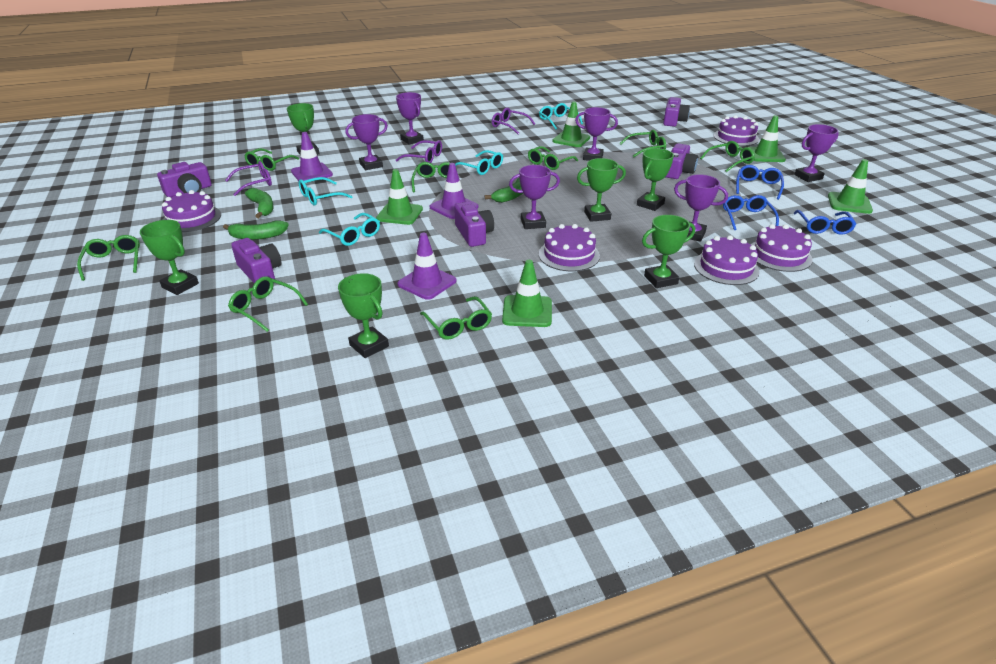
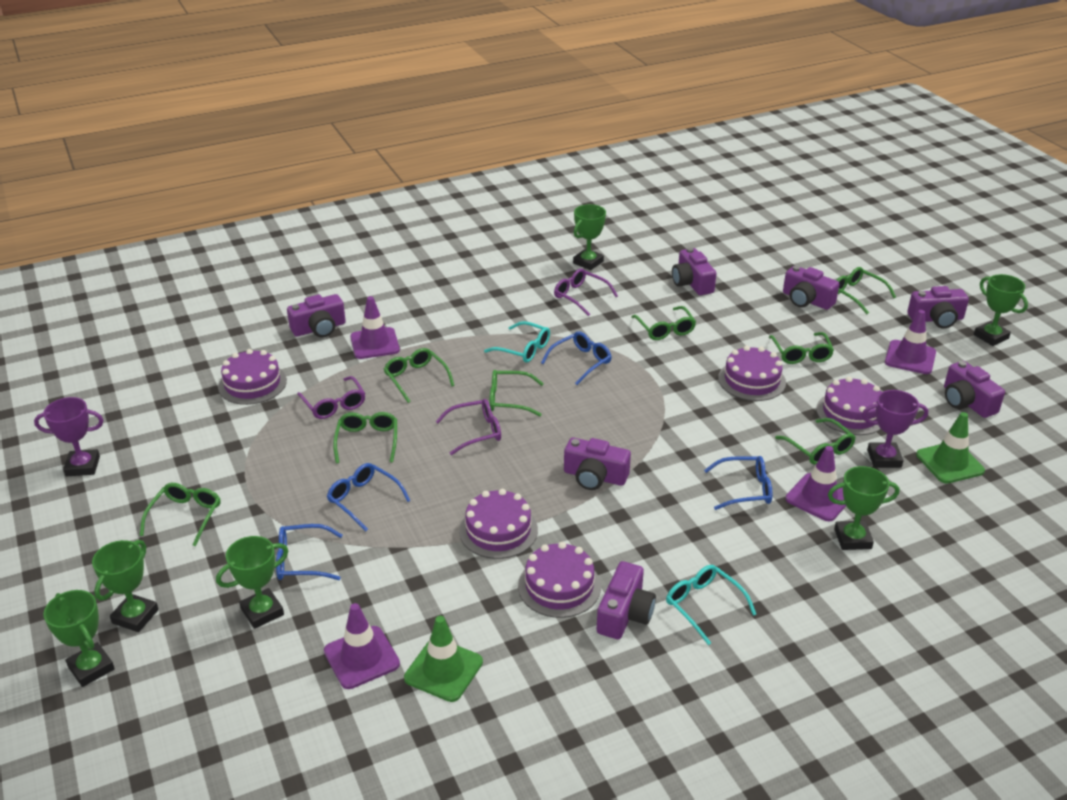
blue glasses: 3 -> 4
green banana: 3 -> 0
green traffic cone: 5 -> 2
purple camera: 5 -> 7
purple traffic cone: 3 -> 4
purple trophy: 6 -> 2
turquoise glasses: 4 -> 2

